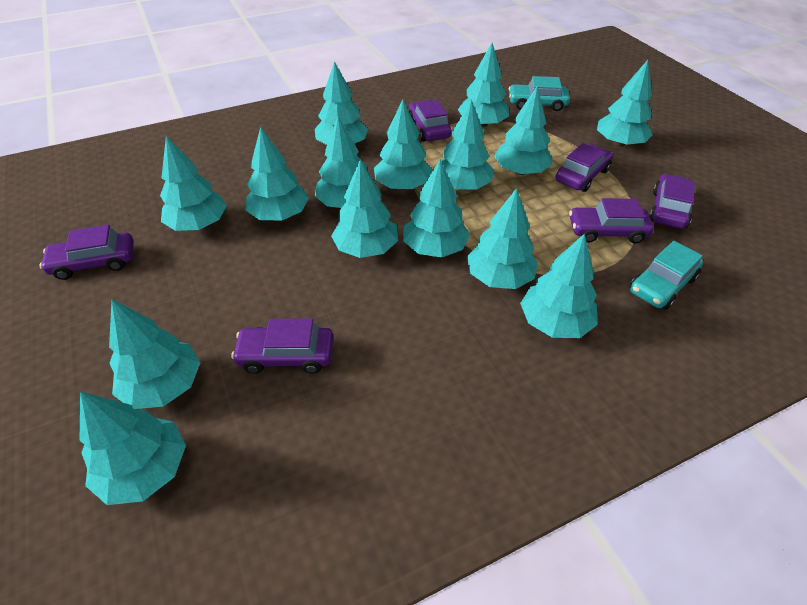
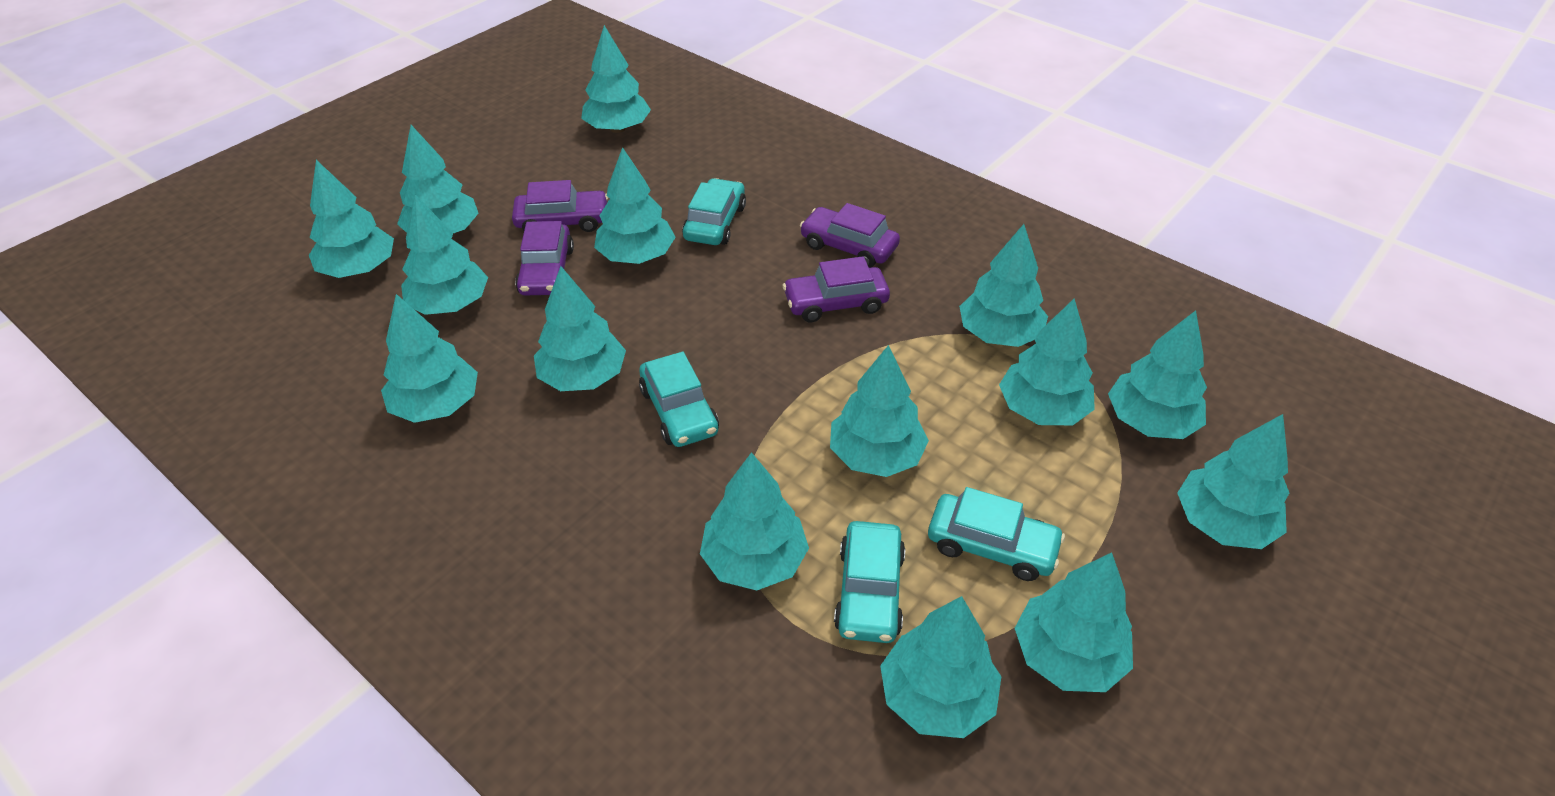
purple car: 6 -> 4
turquoise car: 2 -> 4

